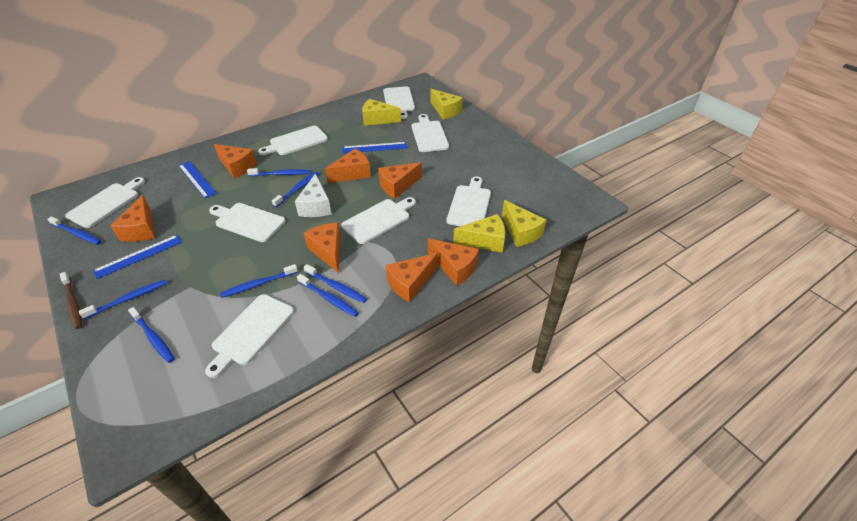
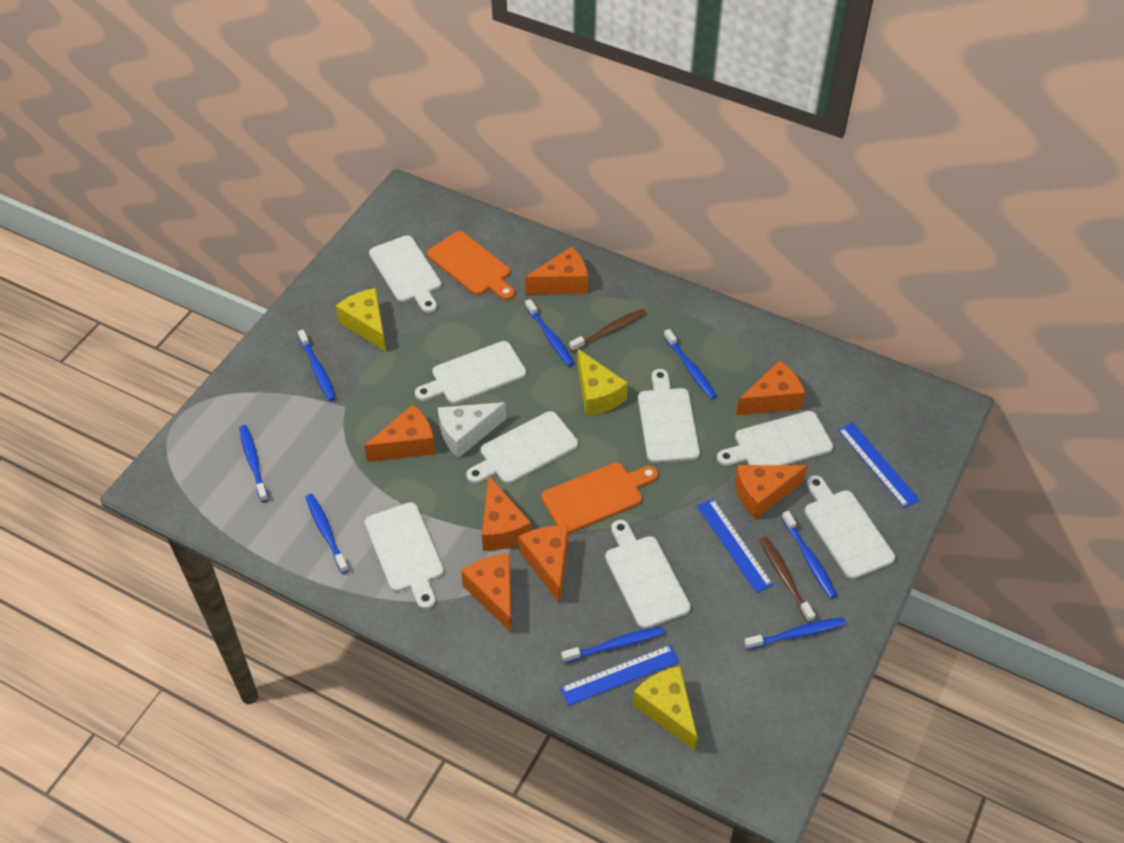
brown toothbrush: 1 -> 2
orange cutting board: 0 -> 2
yellow cheese: 4 -> 3

